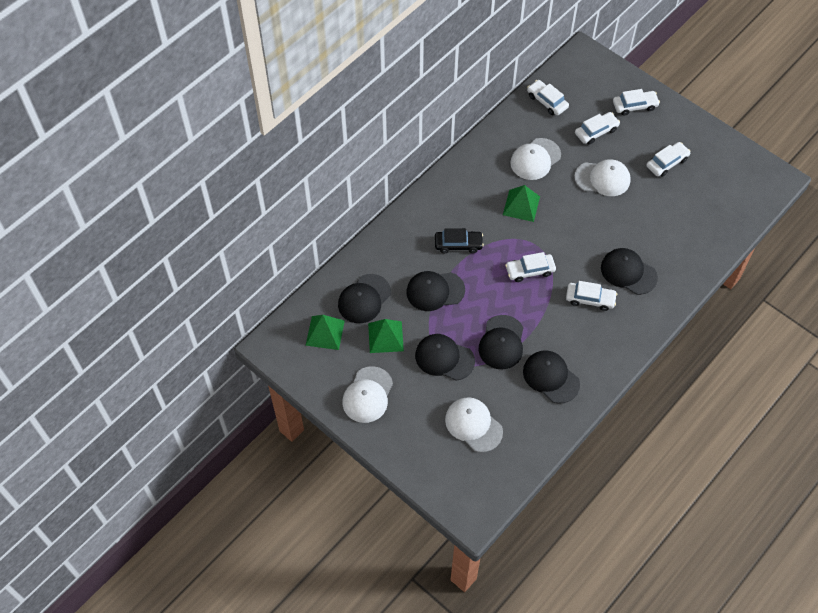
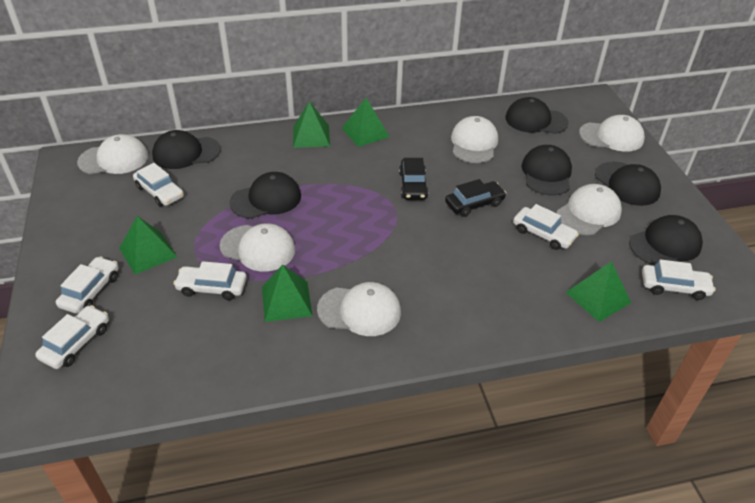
black car: 1 -> 2
green pyramid: 3 -> 5
white cap: 4 -> 6

